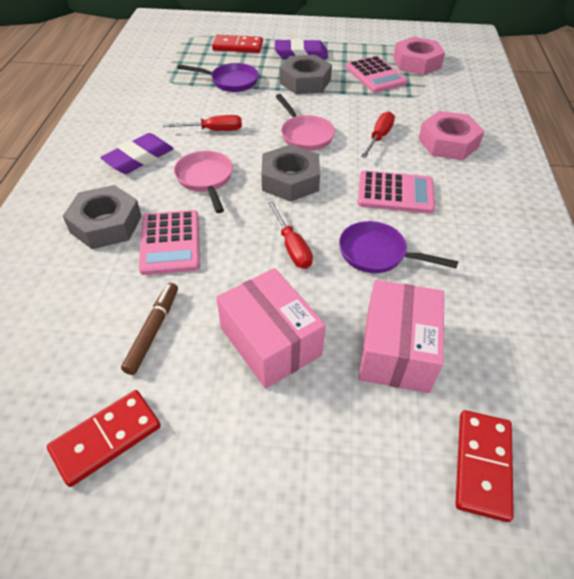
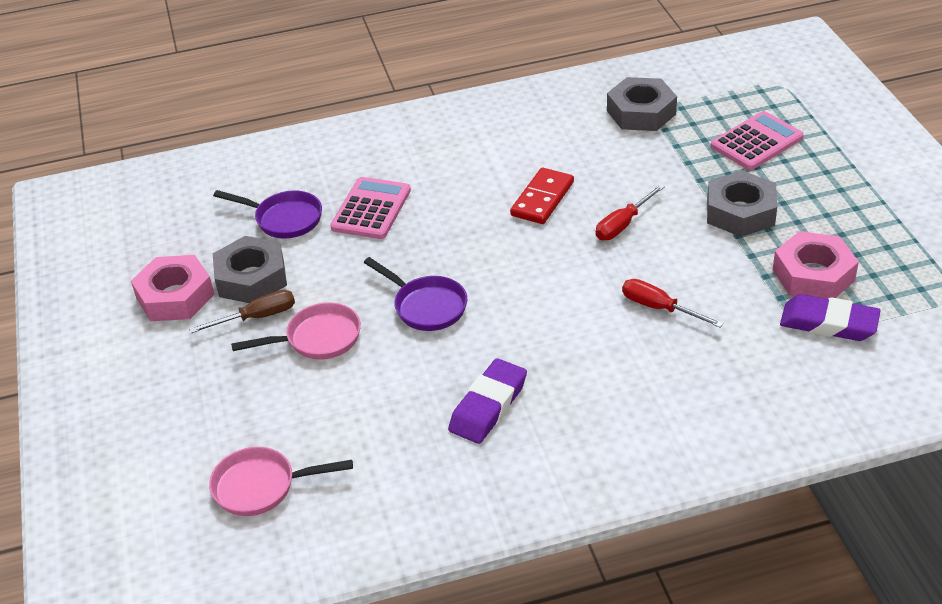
brown marker: 1 -> 0
brown screwdriver: 0 -> 1
pink box: 2 -> 0
pink calculator: 3 -> 2
red domino: 3 -> 1
red screwdriver: 3 -> 2

